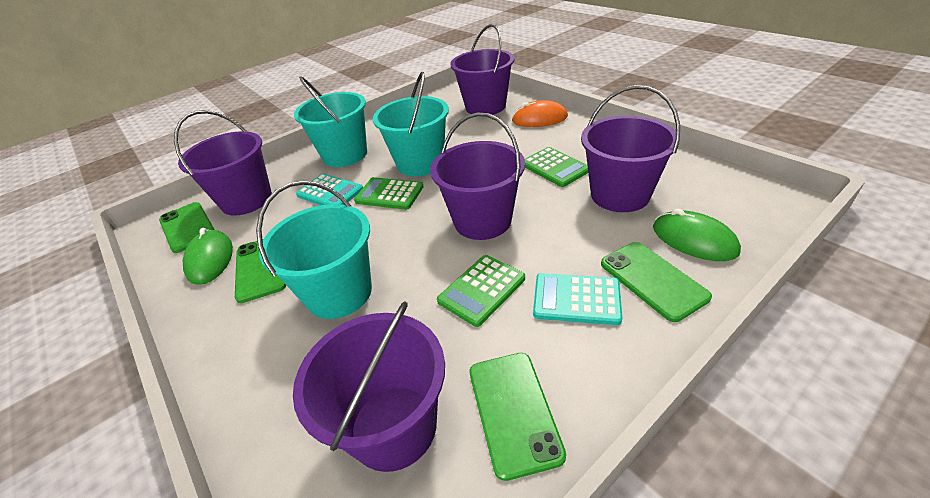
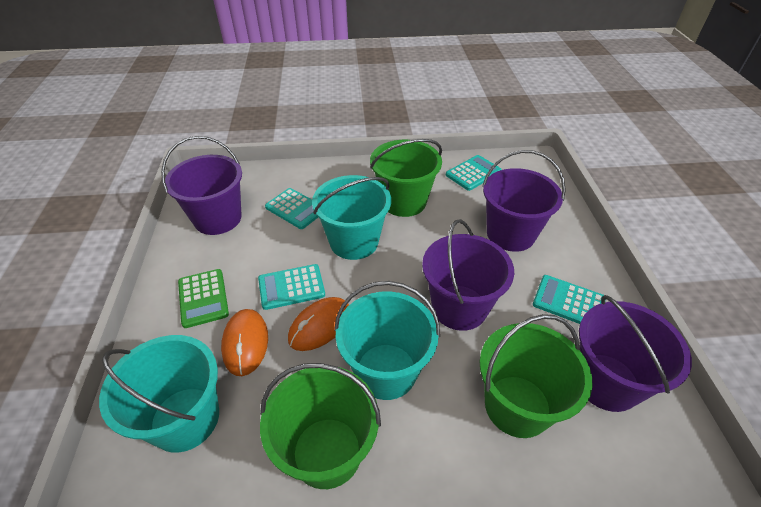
green bucket: 0 -> 3
green calculator: 3 -> 1
green mouse: 2 -> 0
green phone: 4 -> 0
orange mouse: 1 -> 2
purple bucket: 5 -> 4
turquoise calculator: 2 -> 4

